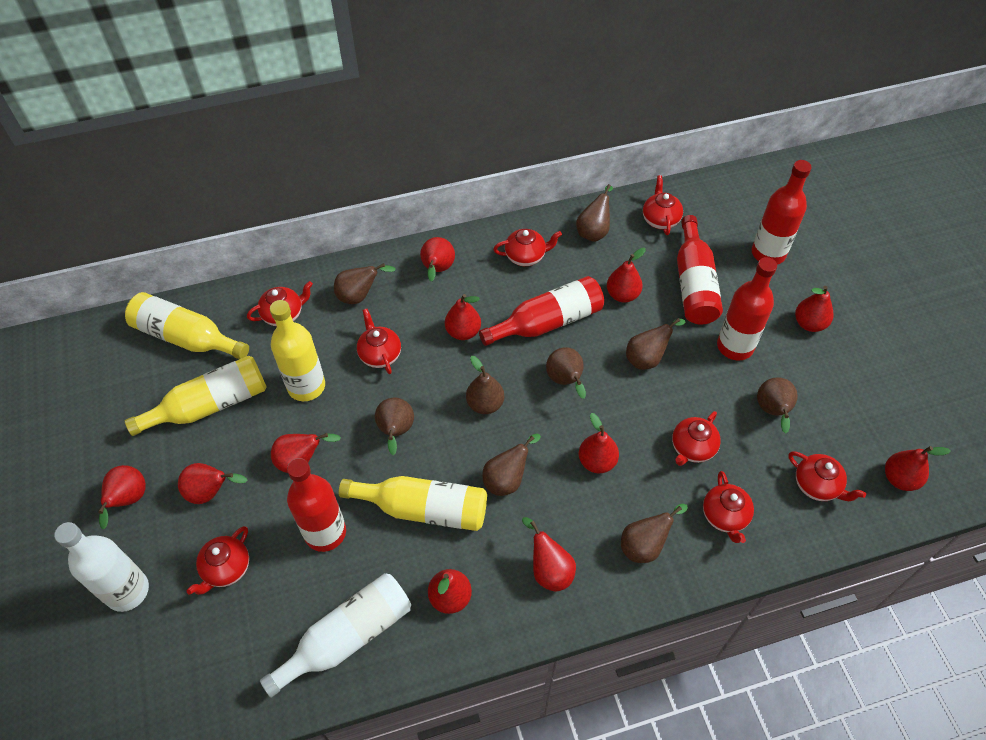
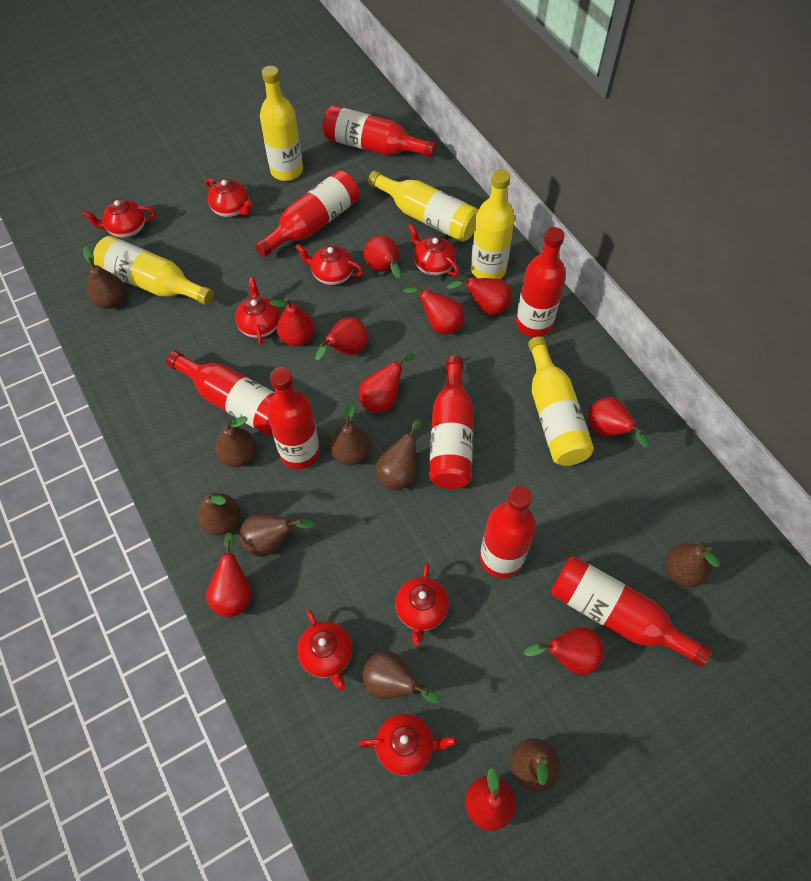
red bottle: 5 -> 8
red pear: 11 -> 10
white bottle: 2 -> 0
yellow bottle: 4 -> 5

